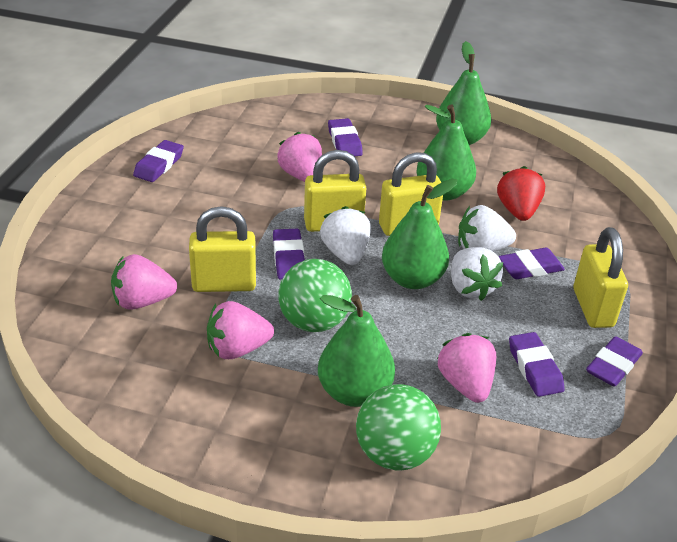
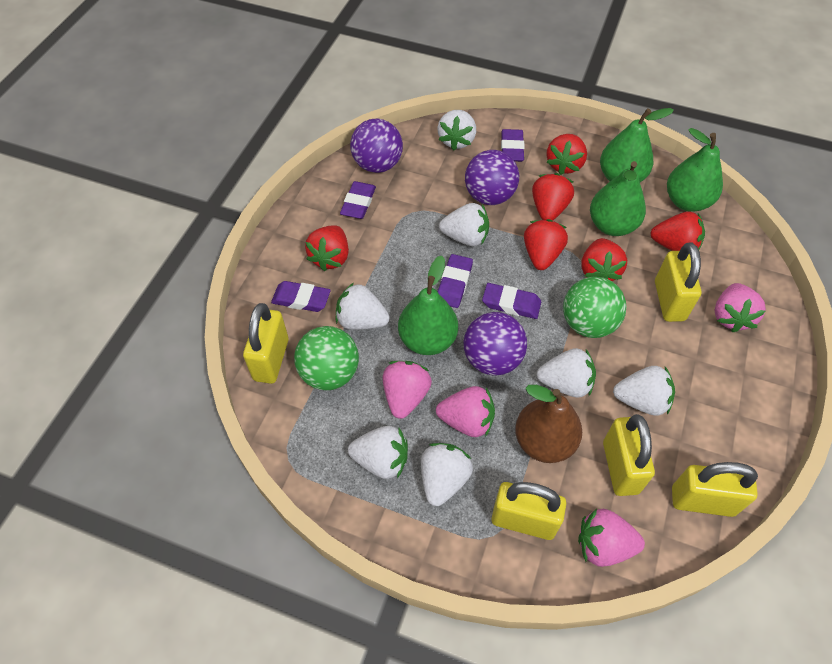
brown pear: 0 -> 1
purple ball: 0 -> 3
purple eraser: 6 -> 5
red strawberry: 1 -> 6
white strawberry: 3 -> 7
yellow padlock: 4 -> 5

